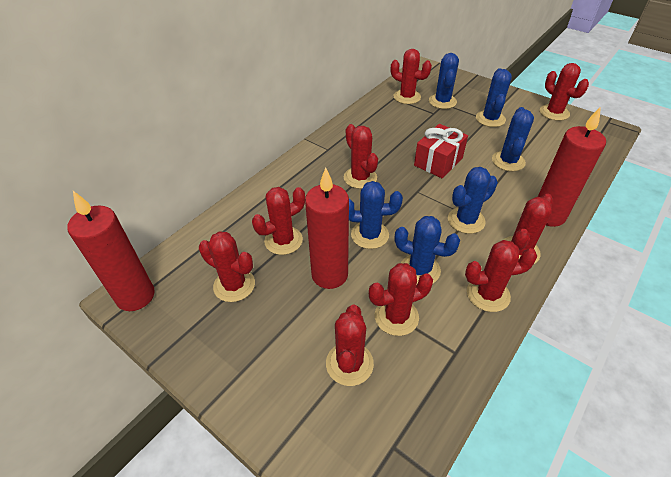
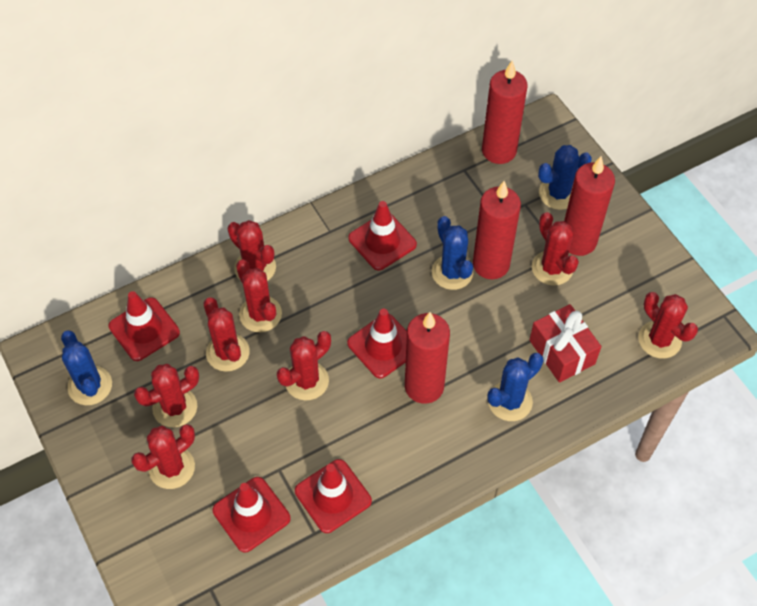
blue cactus: 6 -> 4
red cactus: 9 -> 8
red candle: 3 -> 4
red traffic cone: 0 -> 5

